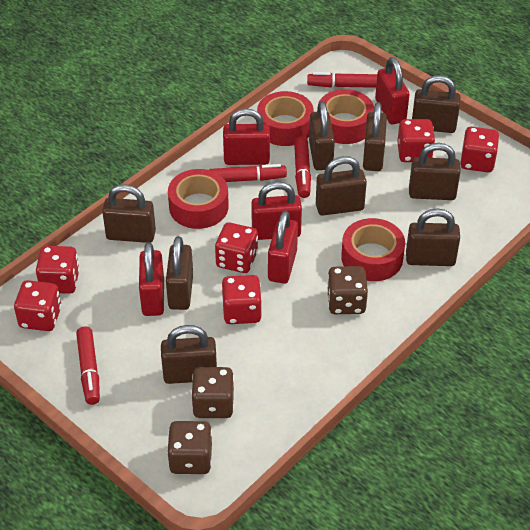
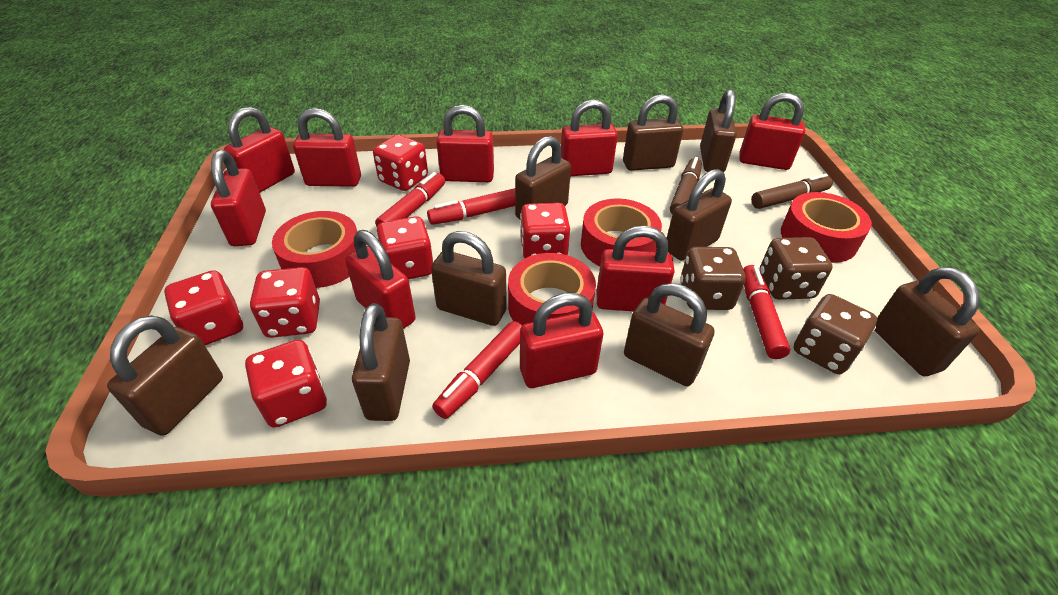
brown marker: 0 -> 2
red padlock: 5 -> 9

